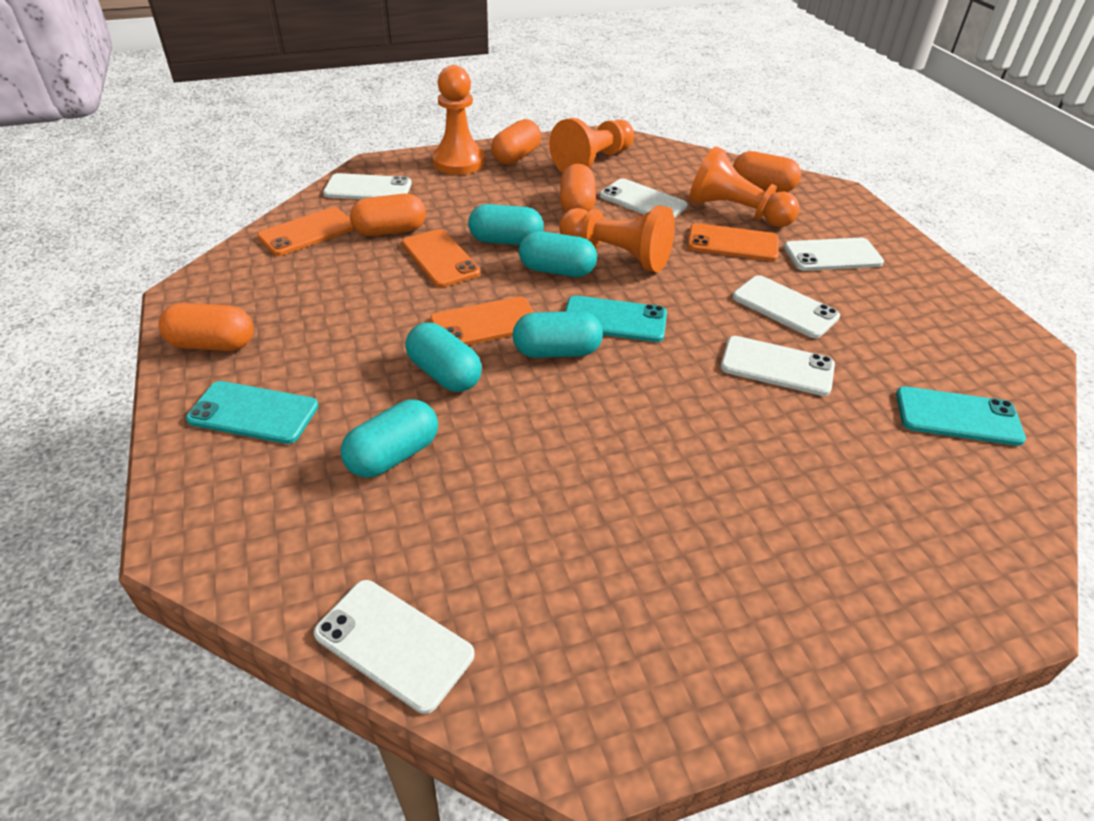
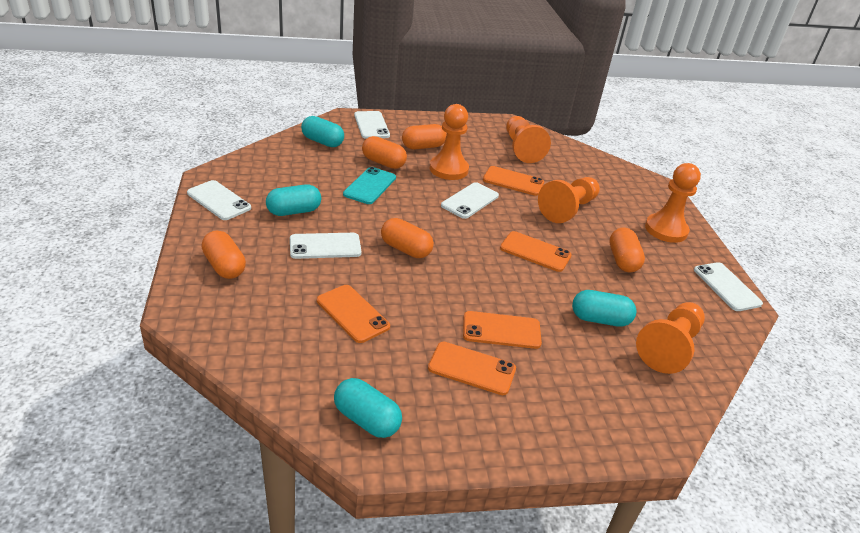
orange pawn: 4 -> 5
orange phone: 4 -> 5
turquoise capsule: 5 -> 4
turquoise phone: 3 -> 1
white phone: 6 -> 5

